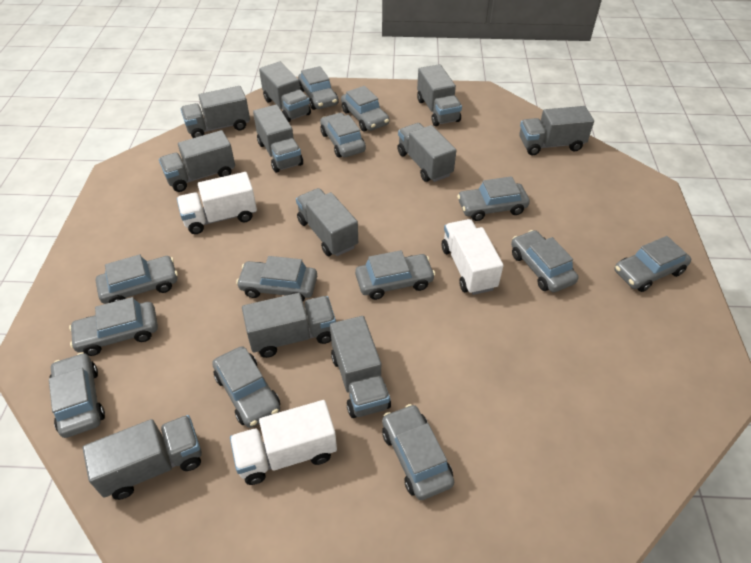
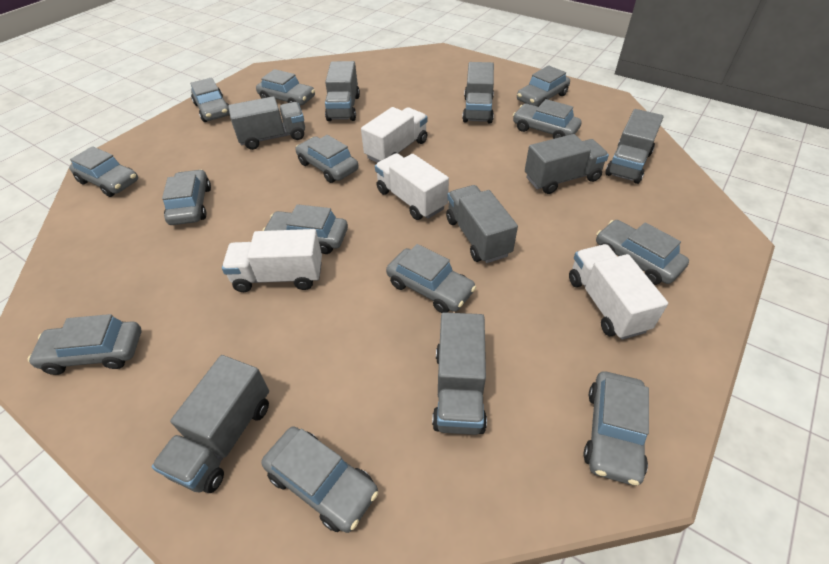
grey truck: 11 -> 8
white truck: 3 -> 4

